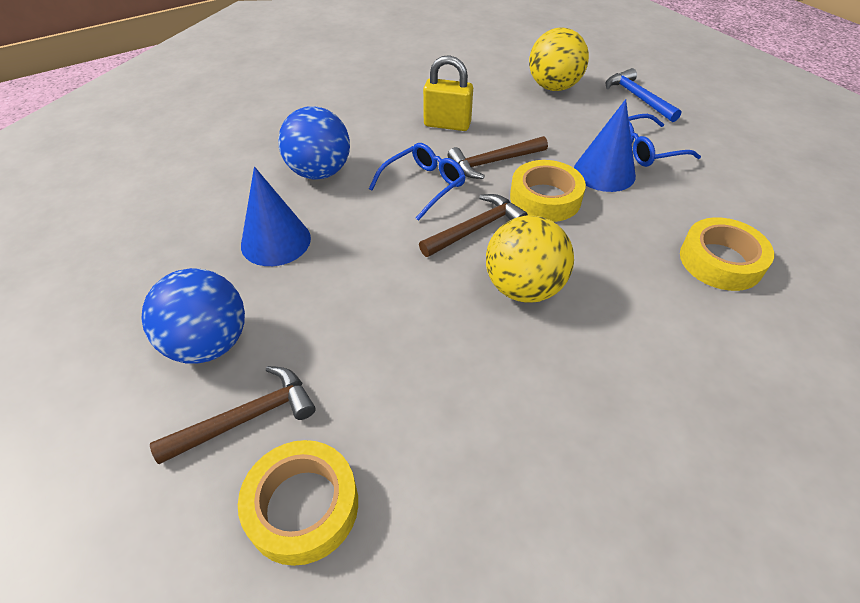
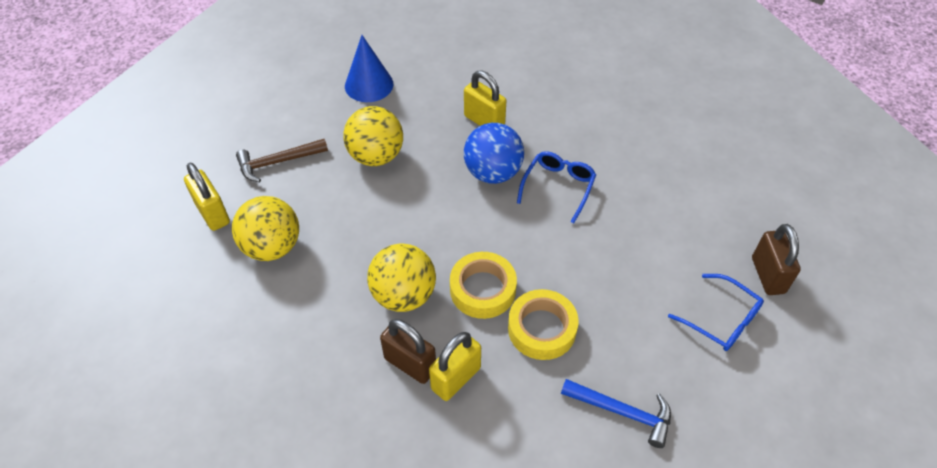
blue ball: 2 -> 1
blue cone: 2 -> 1
brown hammer: 3 -> 1
brown padlock: 0 -> 2
yellow ball: 2 -> 3
yellow padlock: 1 -> 3
yellow tape: 3 -> 2

